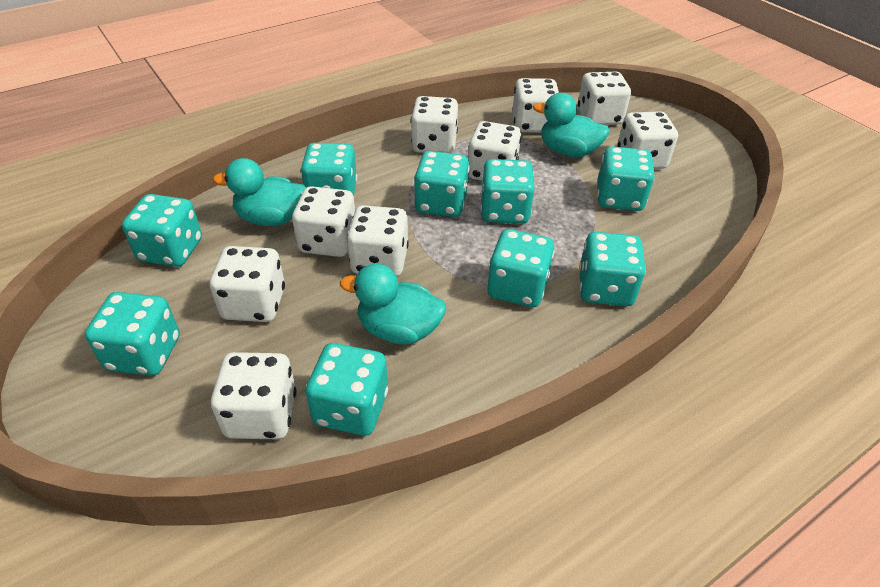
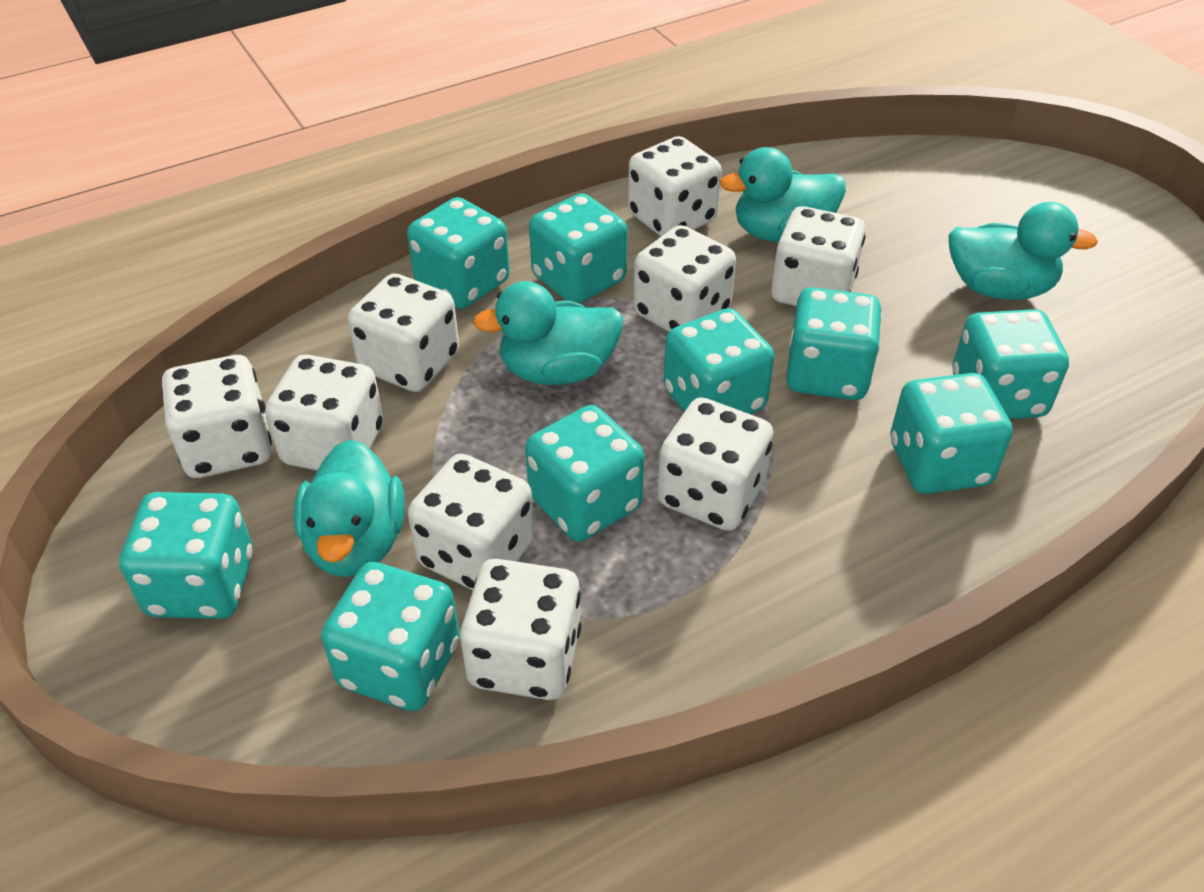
turquoise duck: 3 -> 4

